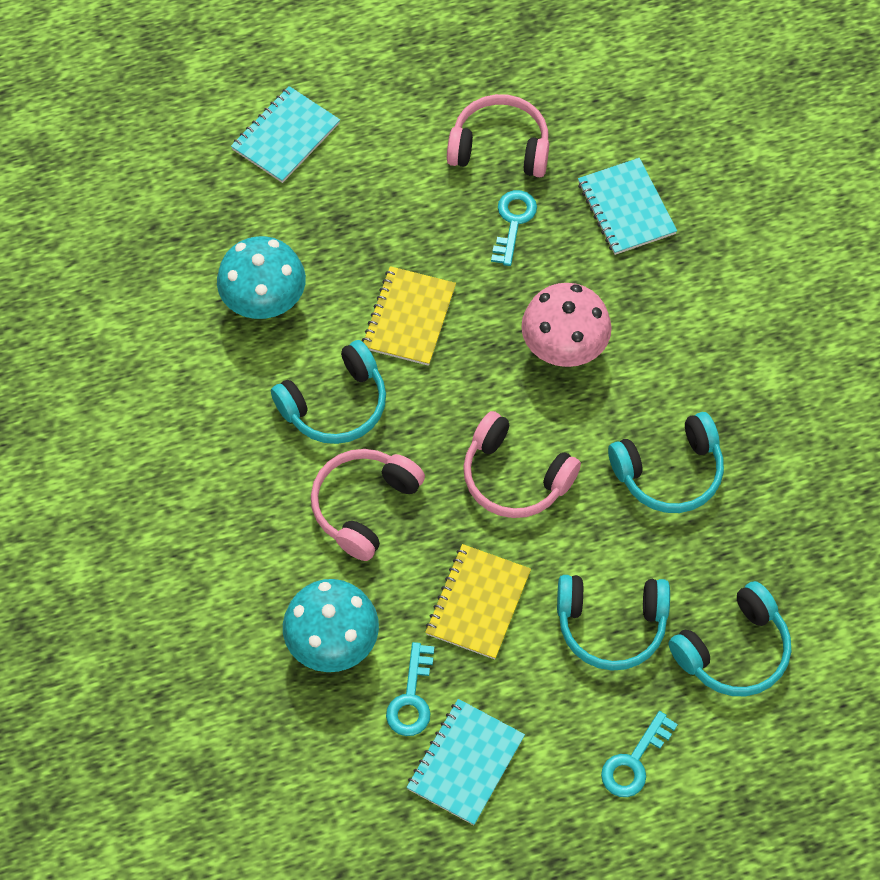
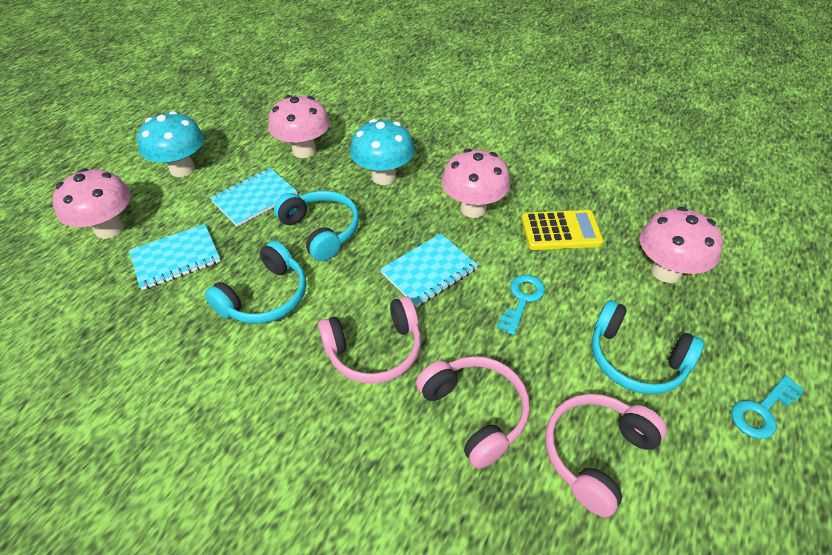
pink mushroom: 1 -> 4
turquoise headphones: 4 -> 3
turquoise key: 3 -> 2
yellow calculator: 0 -> 1
yellow notebook: 2 -> 0

